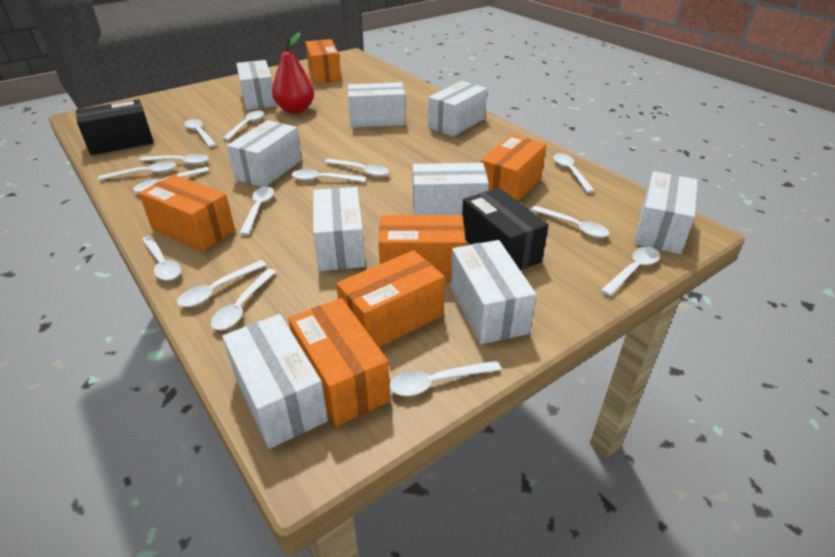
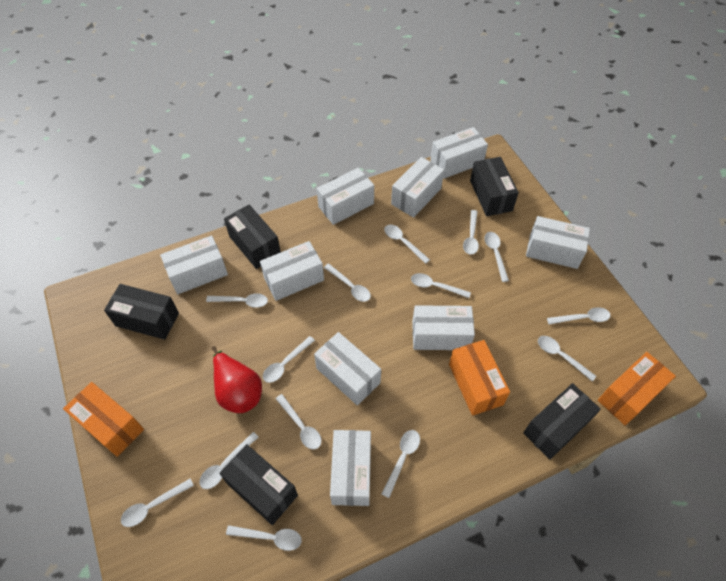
black box: 2 -> 5
orange box: 6 -> 3
white spoon: 15 -> 14

